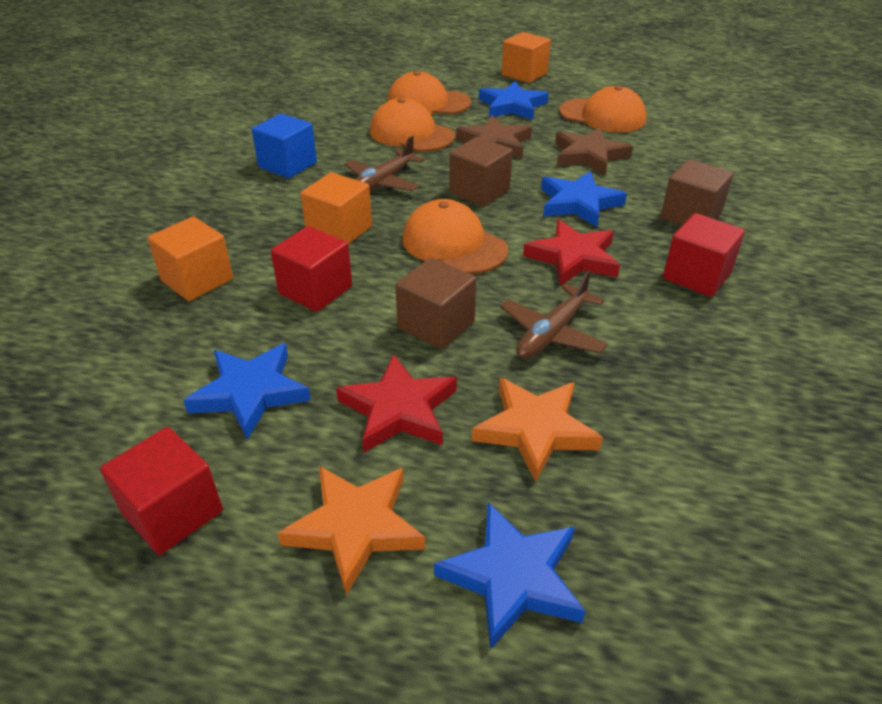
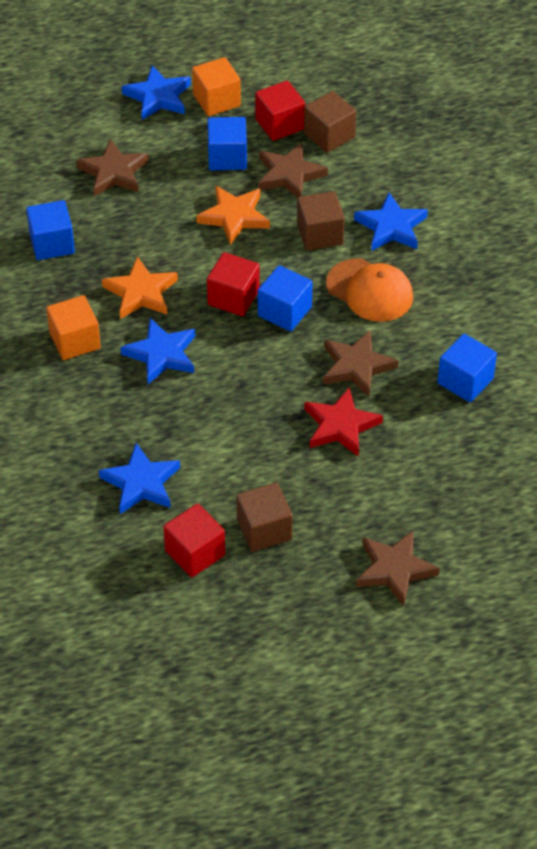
blue cube: 1 -> 4
brown plane: 2 -> 0
brown star: 2 -> 4
orange cap: 4 -> 1
orange cube: 3 -> 2
red star: 2 -> 1

